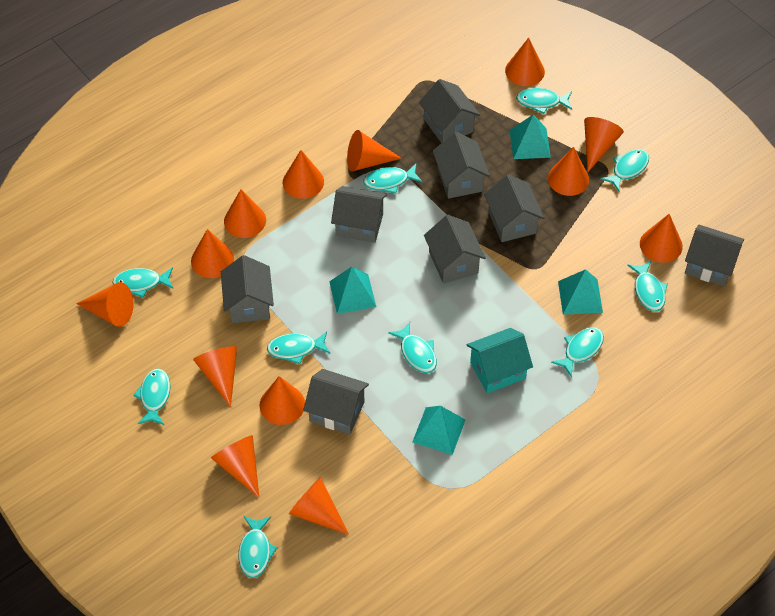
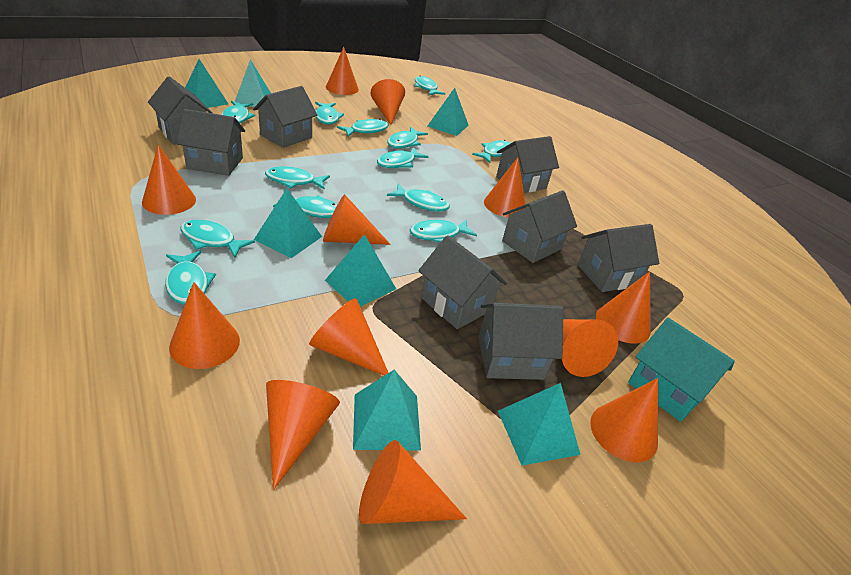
orange cone: 13 -> 12
turquoise fish: 10 -> 13
turquoise pyramid: 4 -> 7

